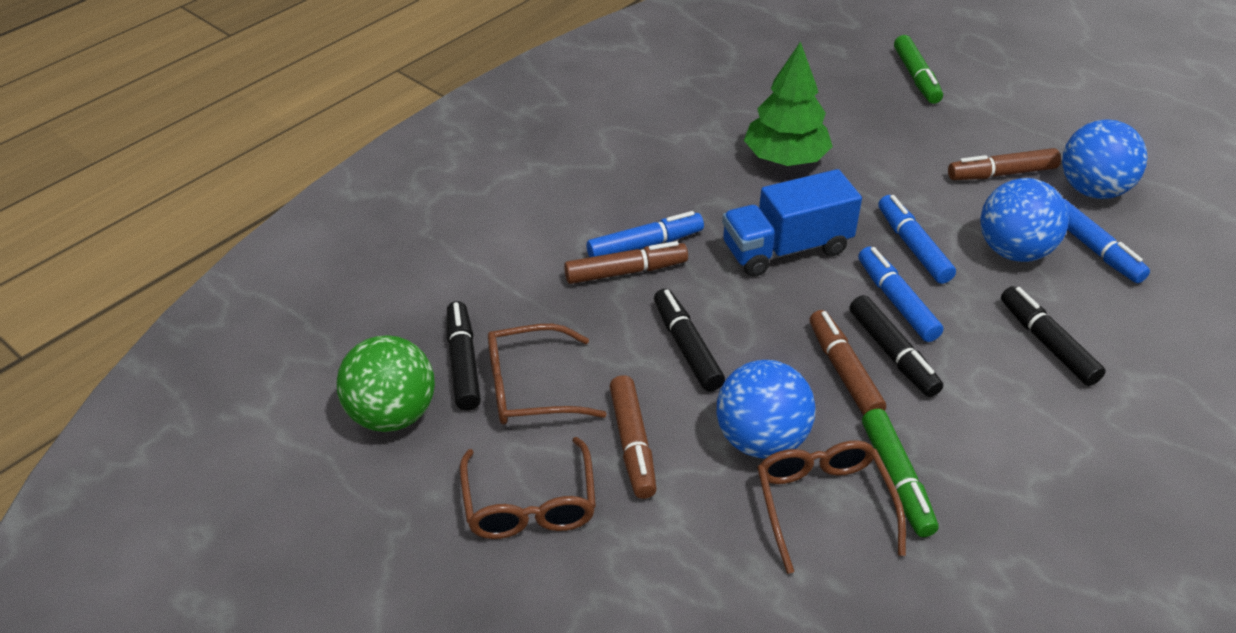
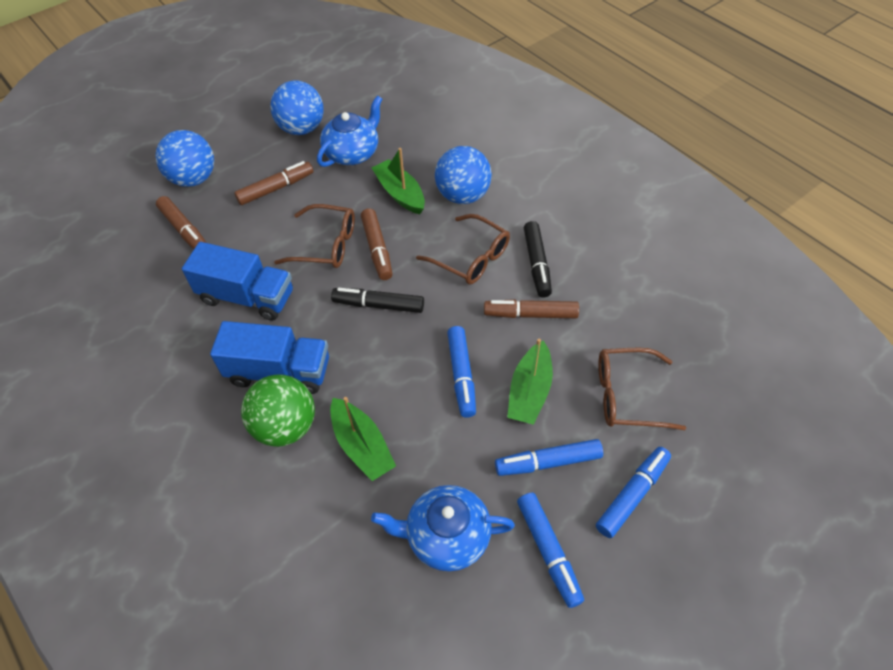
black marker: 4 -> 2
blue teapot: 0 -> 2
blue truck: 1 -> 2
green boat: 0 -> 3
green marker: 2 -> 0
green tree: 1 -> 0

